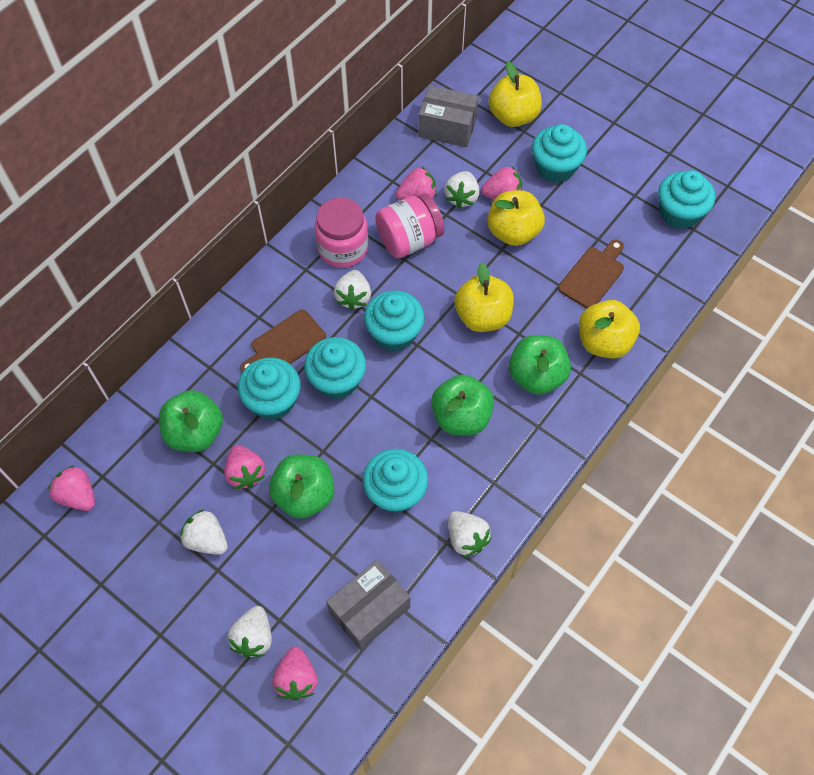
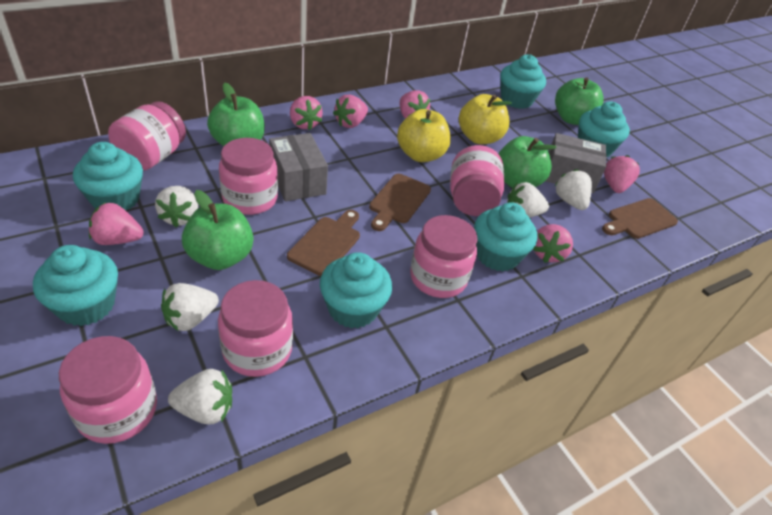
brown cutting board: 2 -> 3
pink jar: 2 -> 6
pink strawberry: 5 -> 6
yellow apple: 4 -> 2

